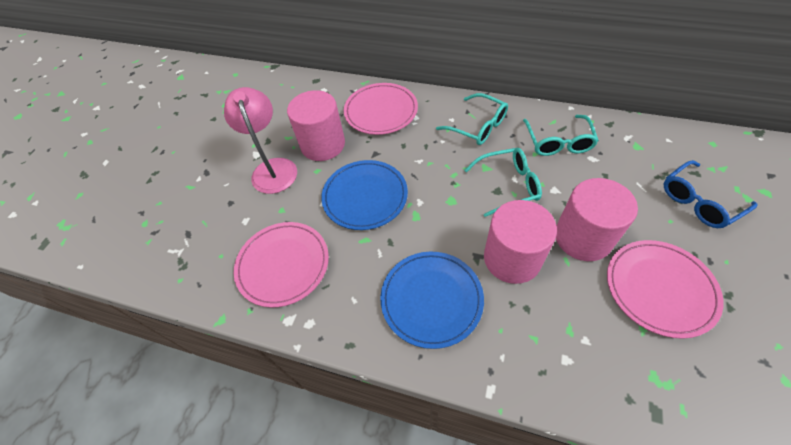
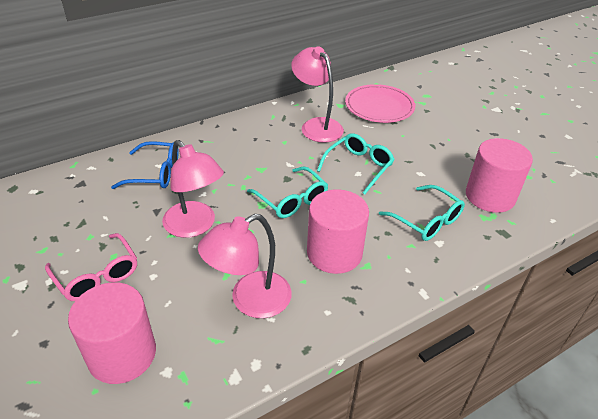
blue plate: 2 -> 0
pink glasses: 0 -> 1
pink lamp: 1 -> 3
pink plate: 3 -> 1

